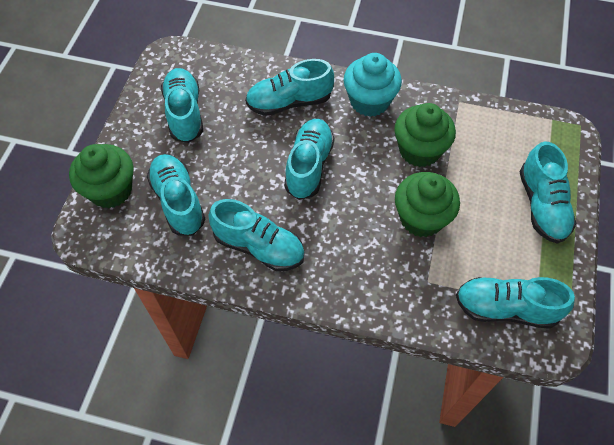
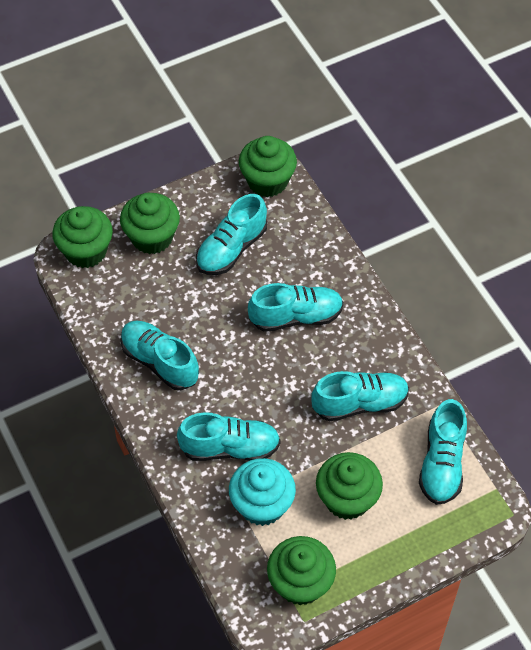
green cupcake: 3 -> 5
turquoise shoe: 7 -> 6

